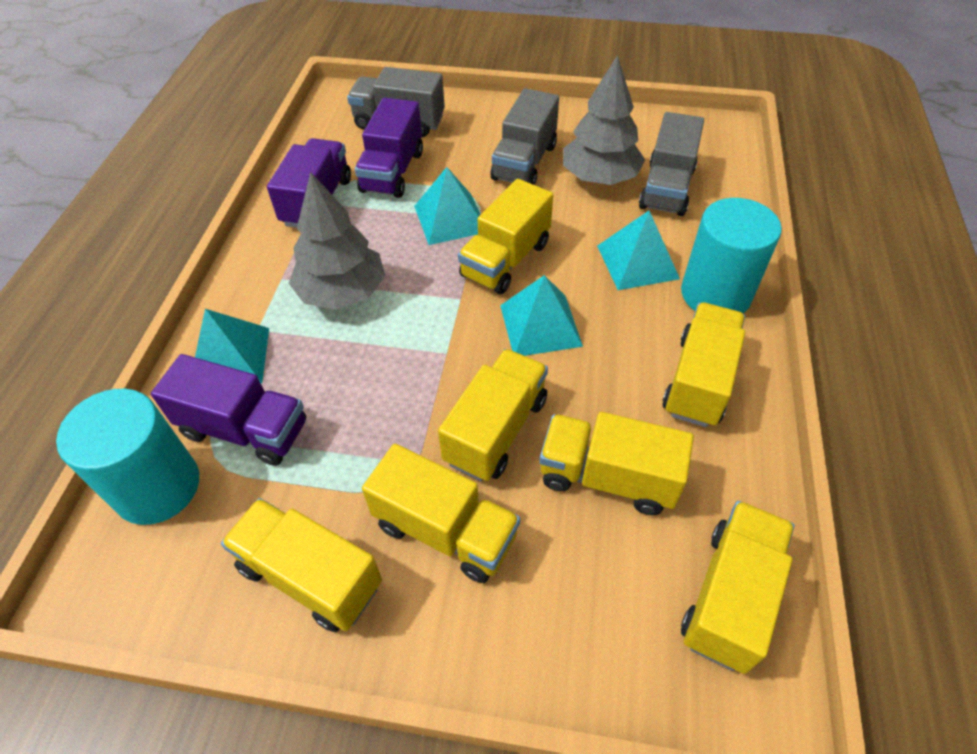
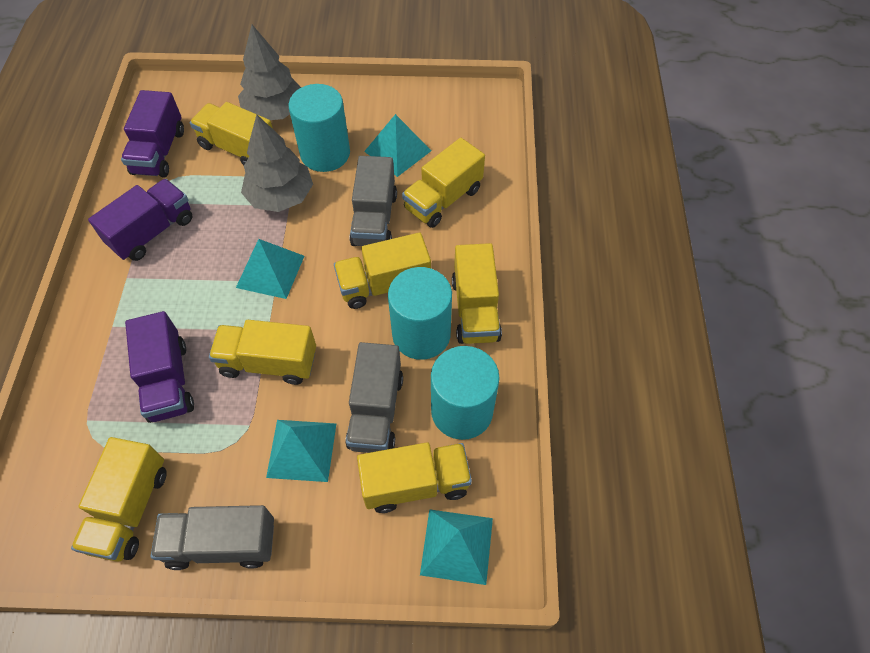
turquoise cylinder: 2 -> 3

